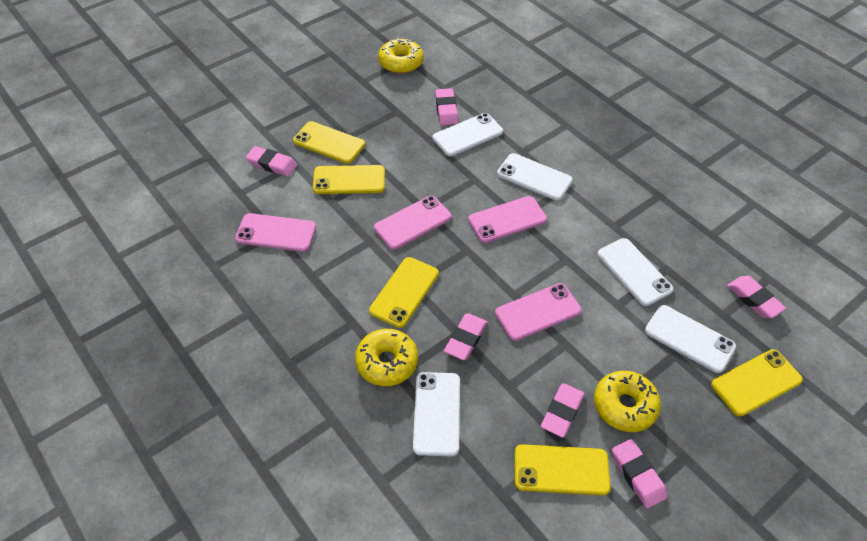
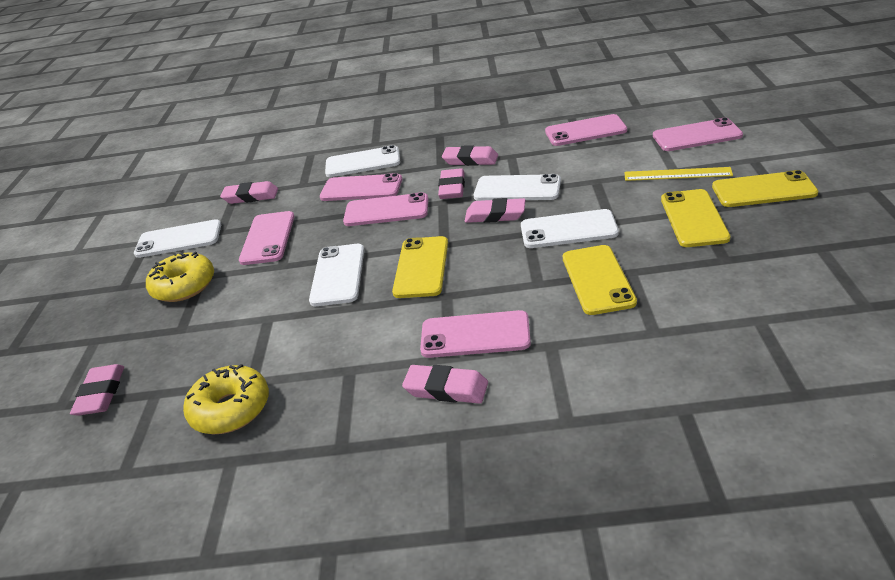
pink phone: 4 -> 6
yellow donut: 3 -> 2
yellow phone: 5 -> 4
yellow ruler: 0 -> 1

